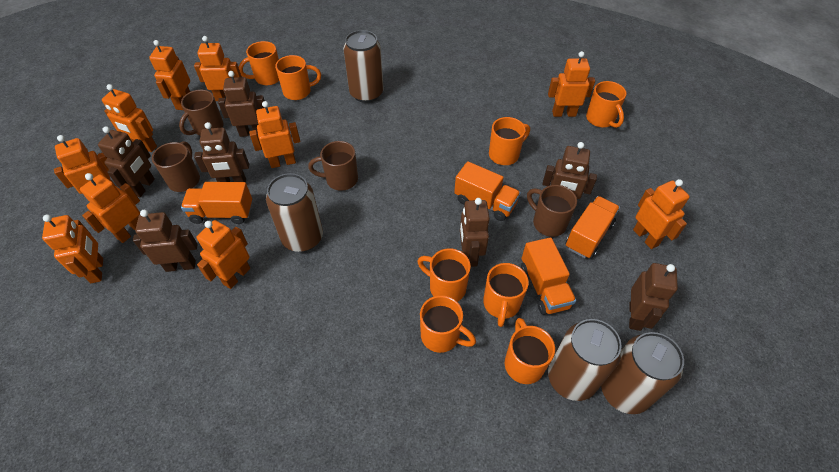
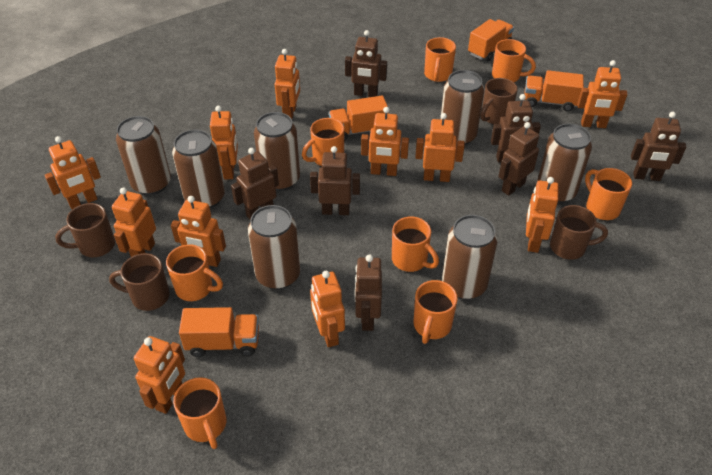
brown can: 4 -> 7
orange robot: 10 -> 11

